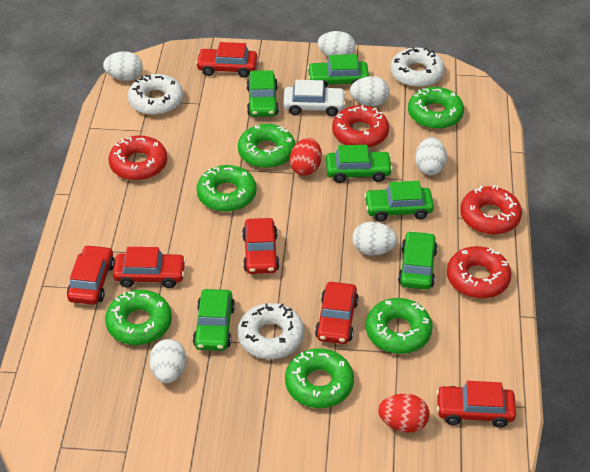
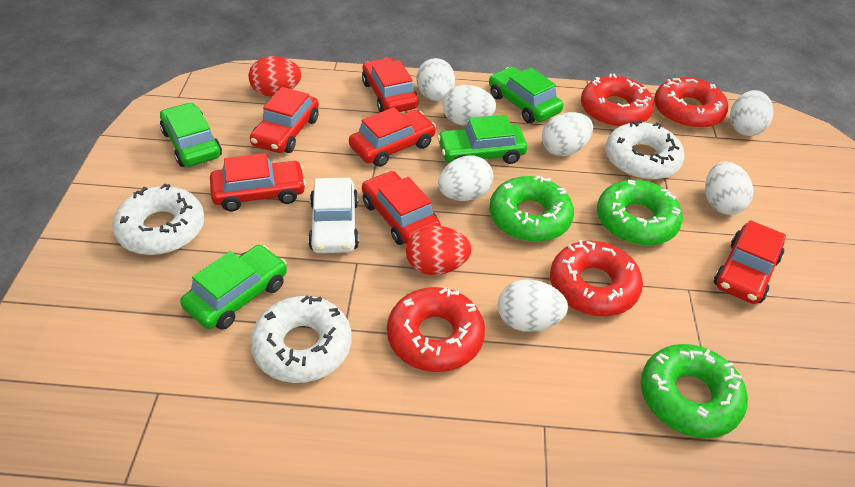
green car: 6 -> 4
green donut: 6 -> 3
white egg: 6 -> 7

